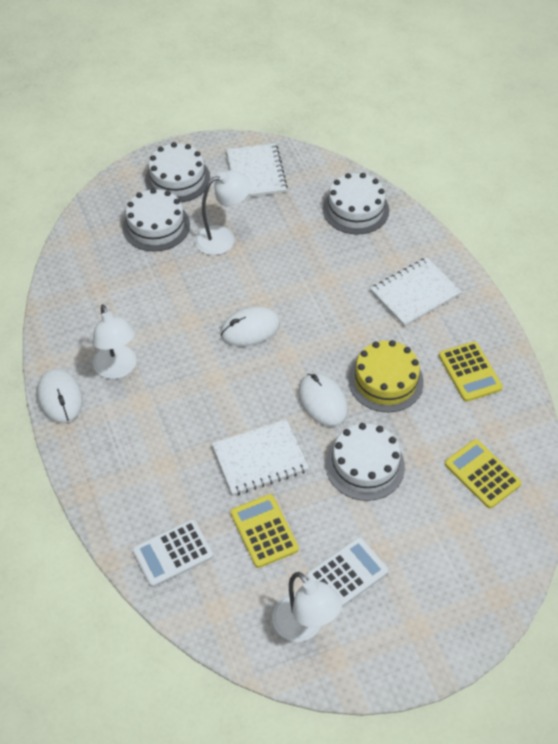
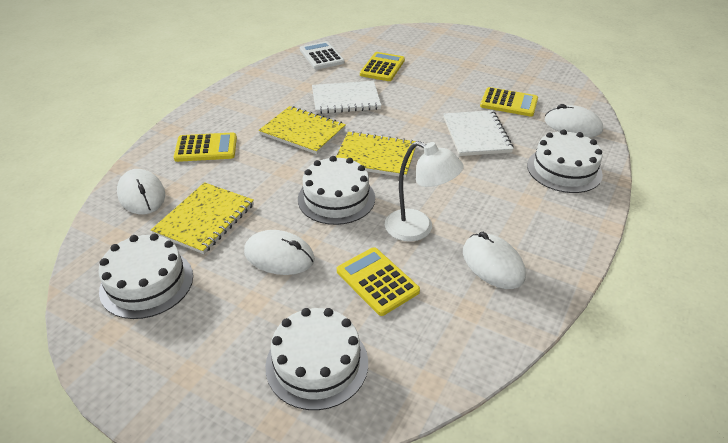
white calculator: 2 -> 1
white lamp: 3 -> 1
white mouse: 3 -> 4
white notebook: 3 -> 2
yellow cake: 1 -> 0
yellow calculator: 3 -> 4
yellow notebook: 0 -> 3

